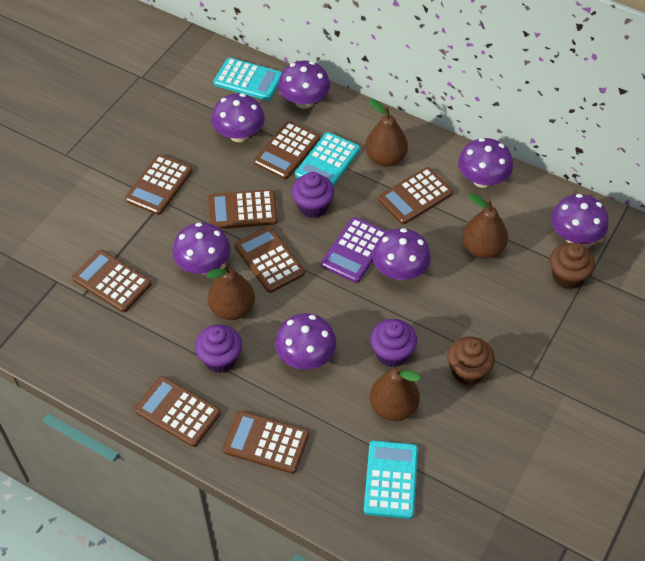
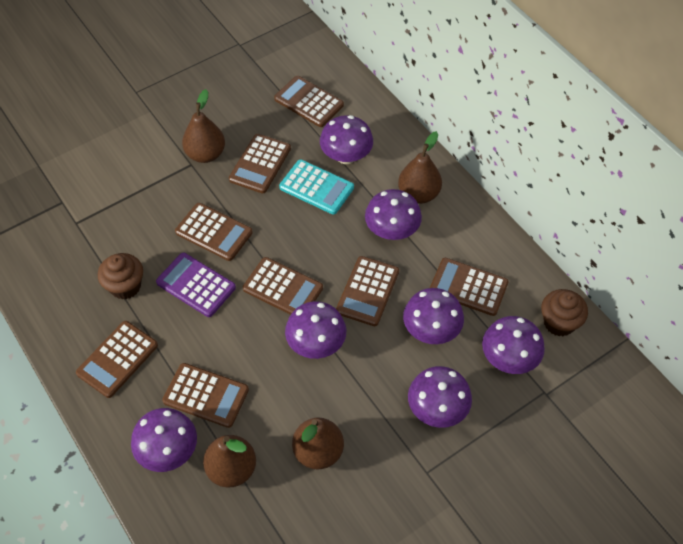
purple cupcake: 3 -> 0
turquoise calculator: 3 -> 1

